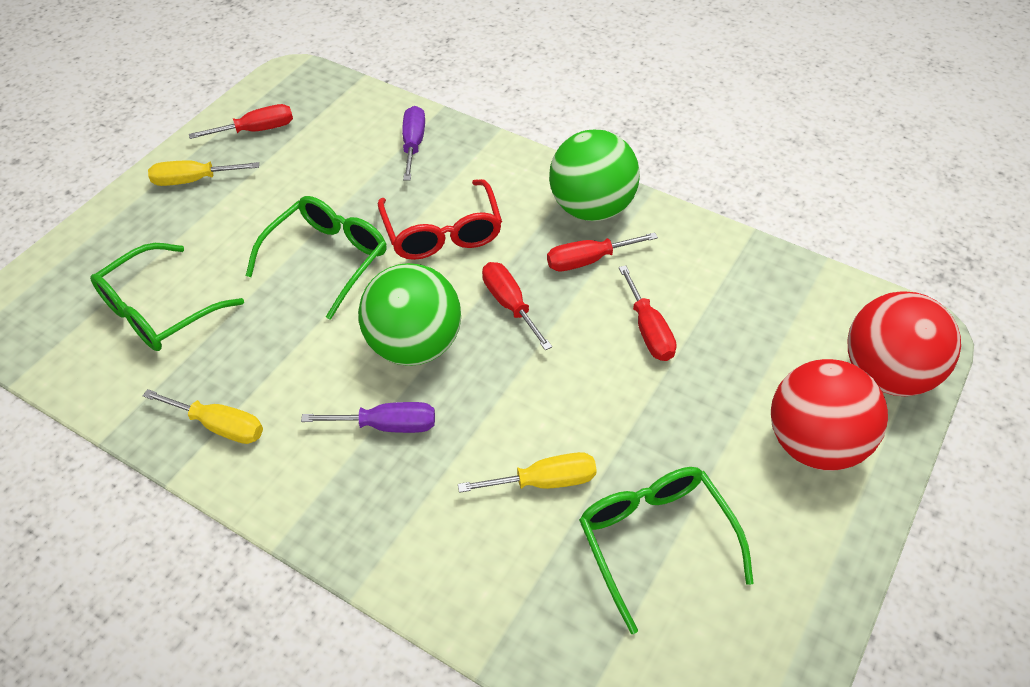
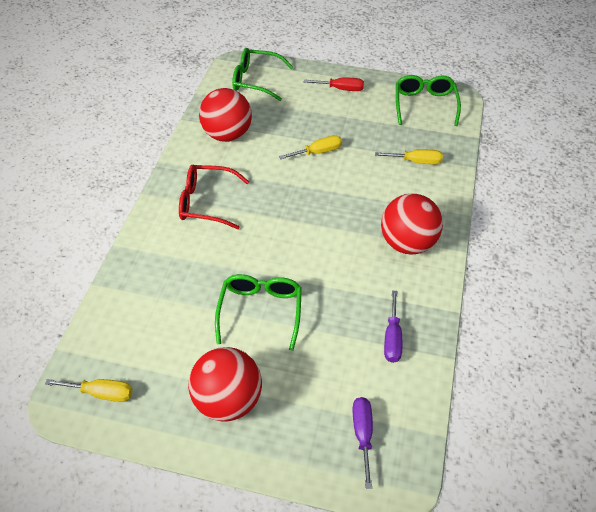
green ball: 2 -> 0
red ball: 2 -> 3
red screwdriver: 4 -> 1

